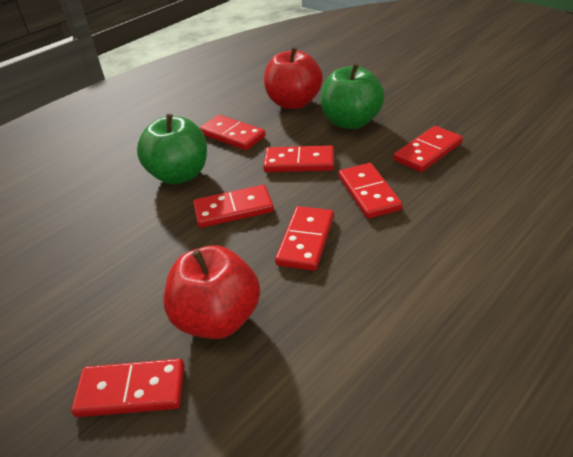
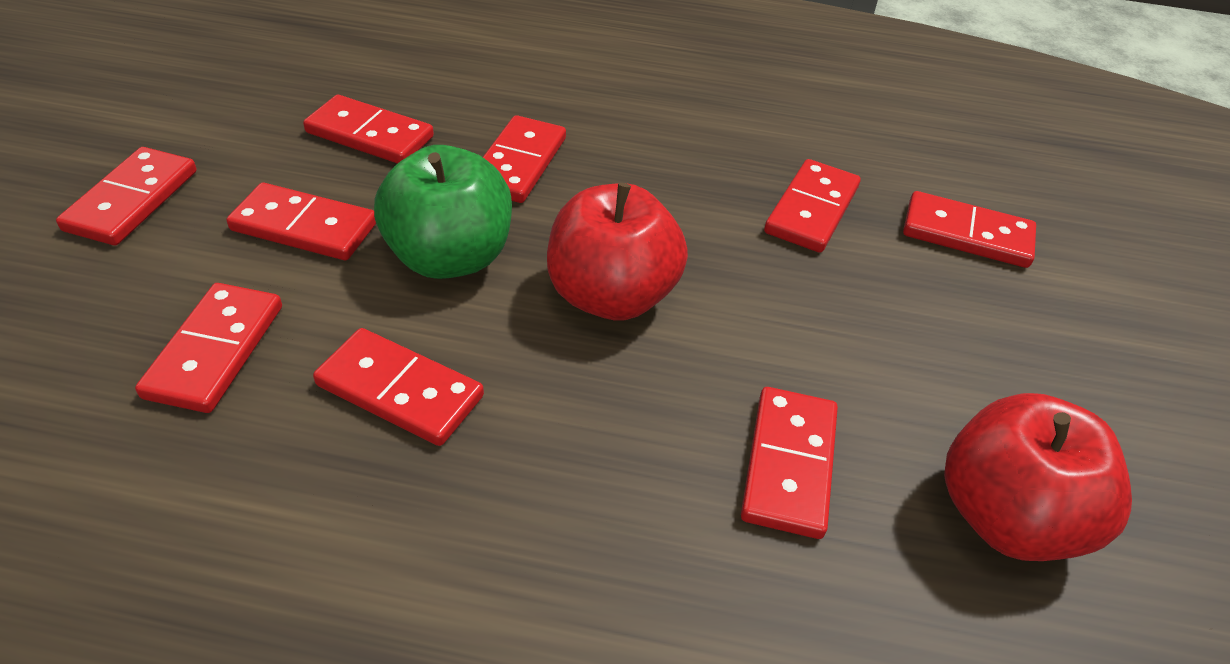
green apple: 2 -> 1
red domino: 7 -> 9

